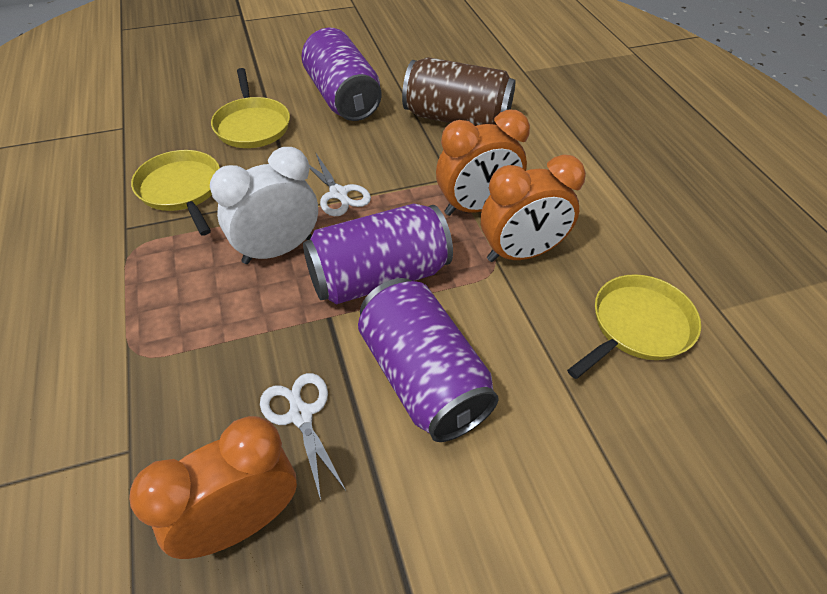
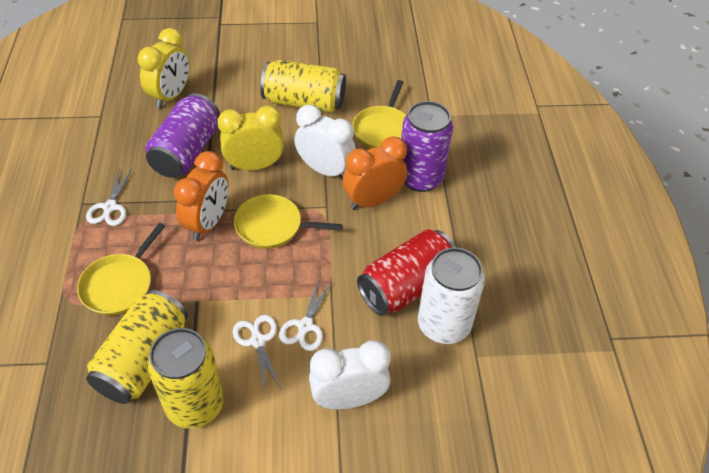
brown can: 1 -> 0
orange clock: 3 -> 2
purple can: 3 -> 2
red can: 0 -> 1
white can: 0 -> 1
white clock: 1 -> 2
white scissors: 2 -> 3
yellow can: 0 -> 3
yellow clock: 0 -> 2

